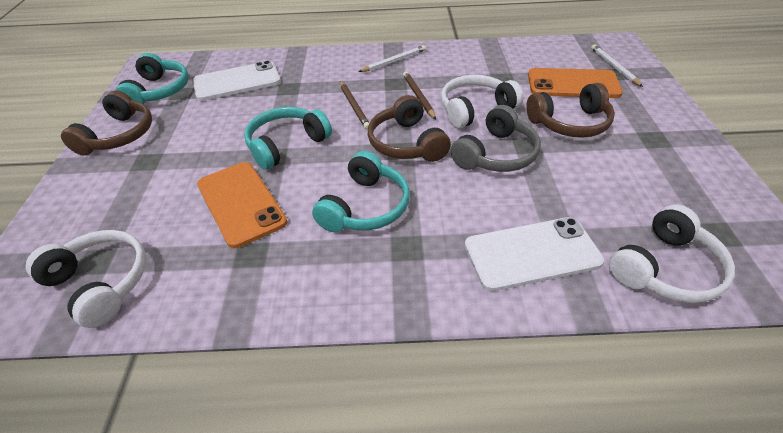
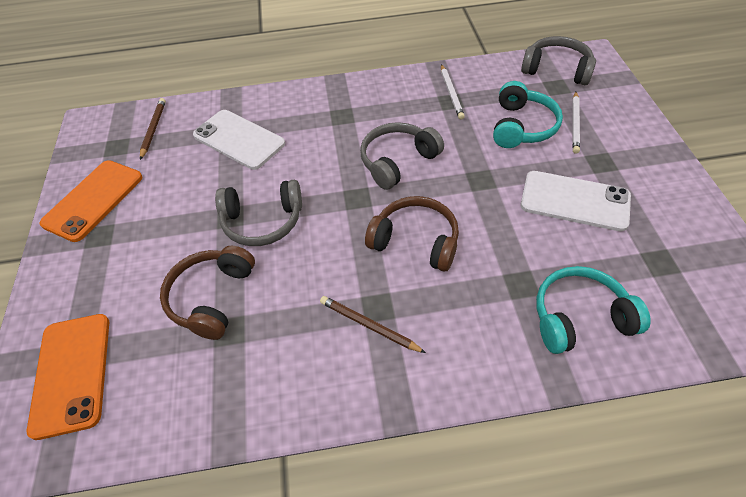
brown headphones: 3 -> 2
grey headphones: 1 -> 3
turquoise headphones: 3 -> 2
white headphones: 3 -> 0

